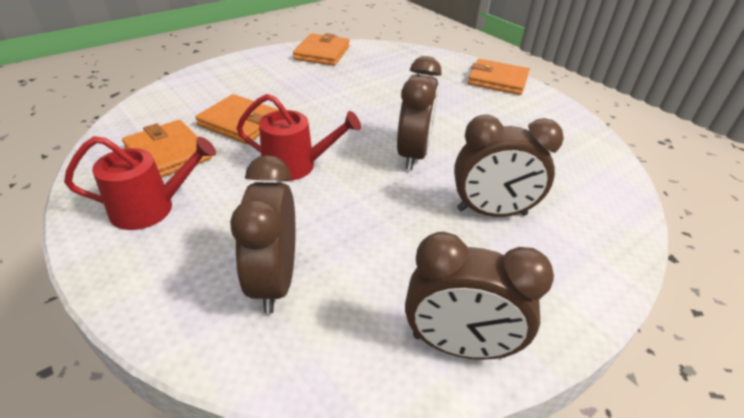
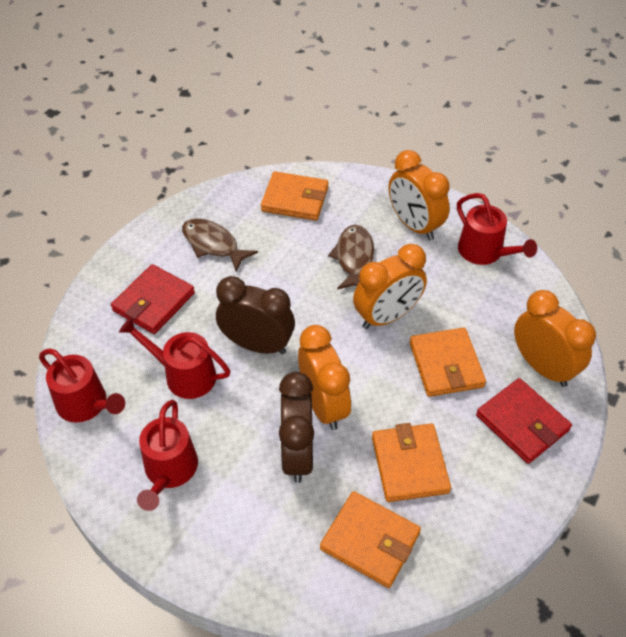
brown clock: 4 -> 2
brown fish: 0 -> 2
orange clock: 0 -> 4
red wallet: 0 -> 2
red watering can: 2 -> 4

